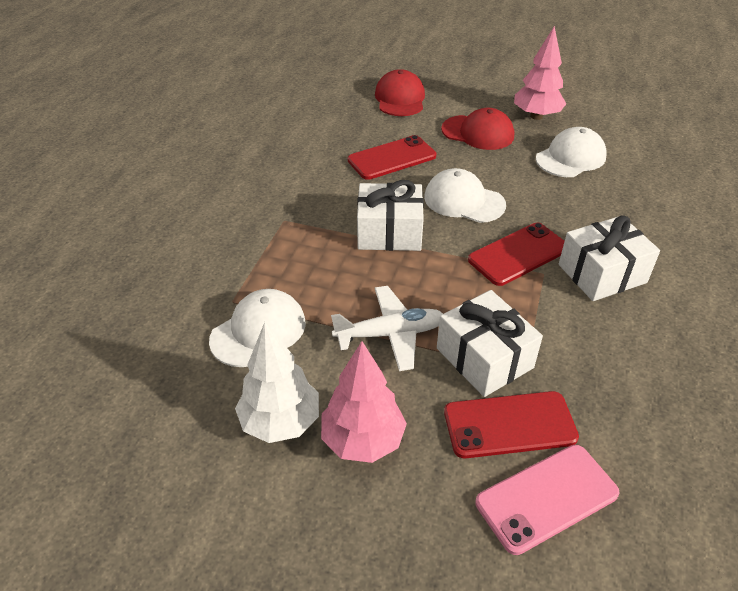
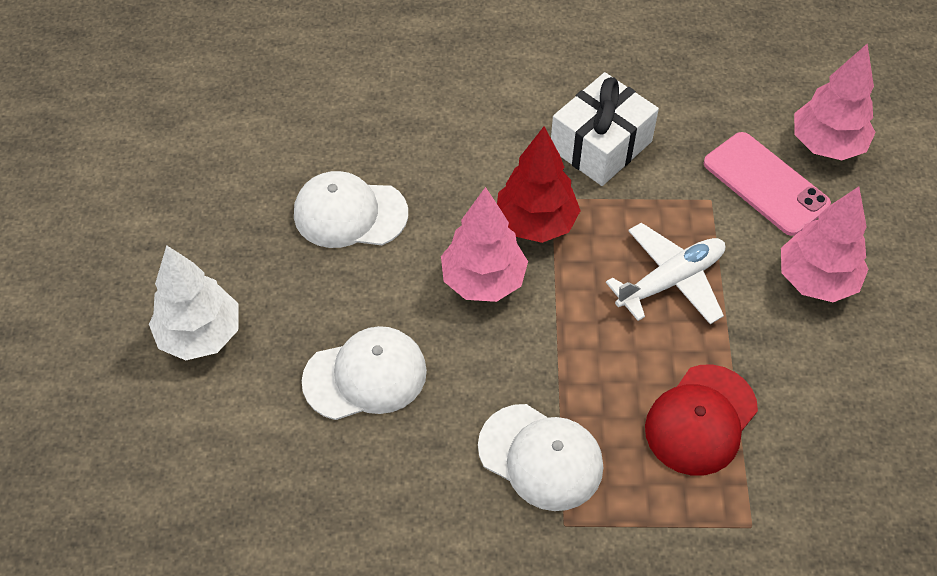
pink tree: 2 -> 3
red cap: 2 -> 1
red phone: 3 -> 0
red tree: 0 -> 1
white gift: 3 -> 1

